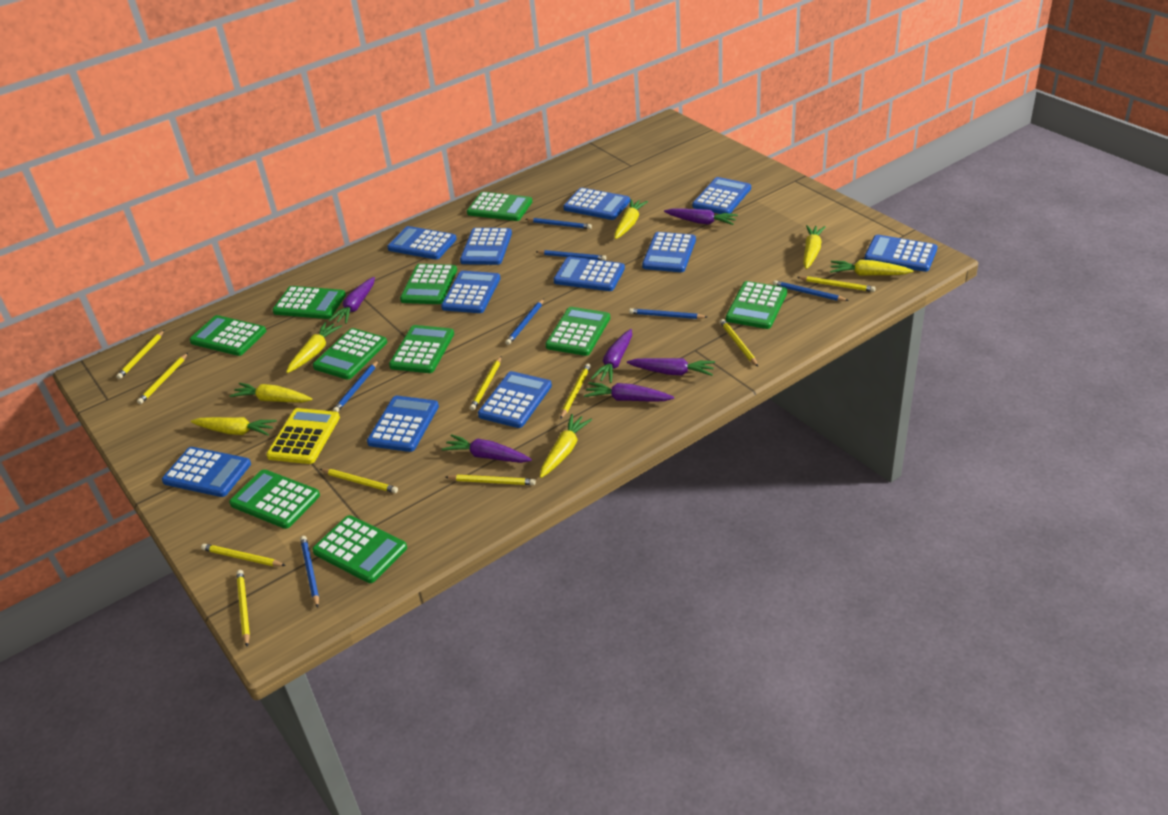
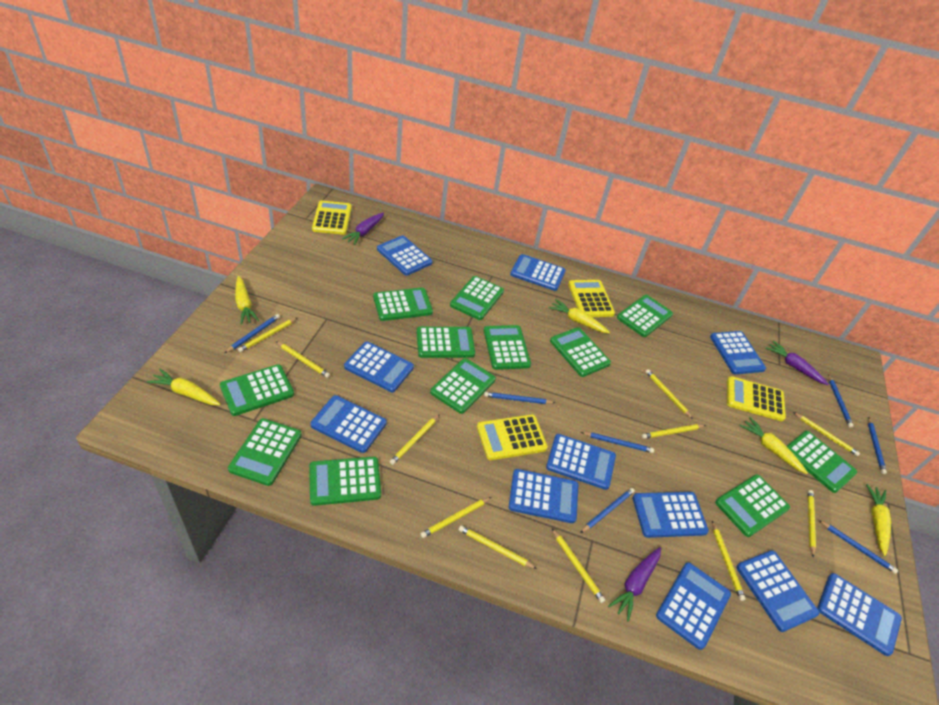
green calculator: 10 -> 12
purple carrot: 6 -> 3
yellow calculator: 1 -> 4
yellow carrot: 7 -> 5
yellow pencil: 10 -> 11

